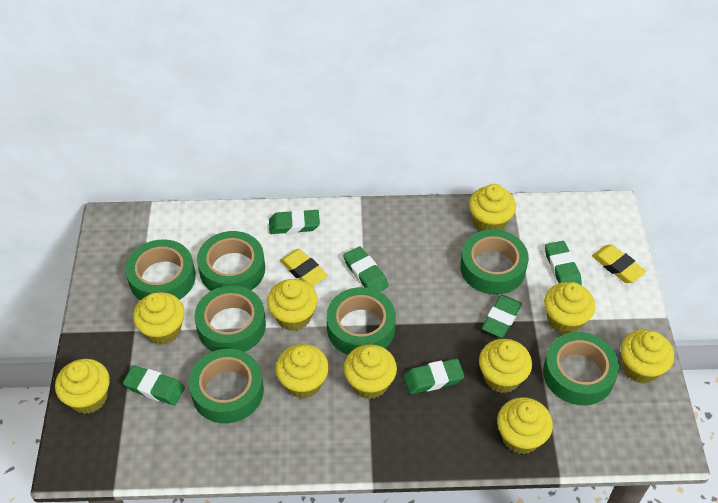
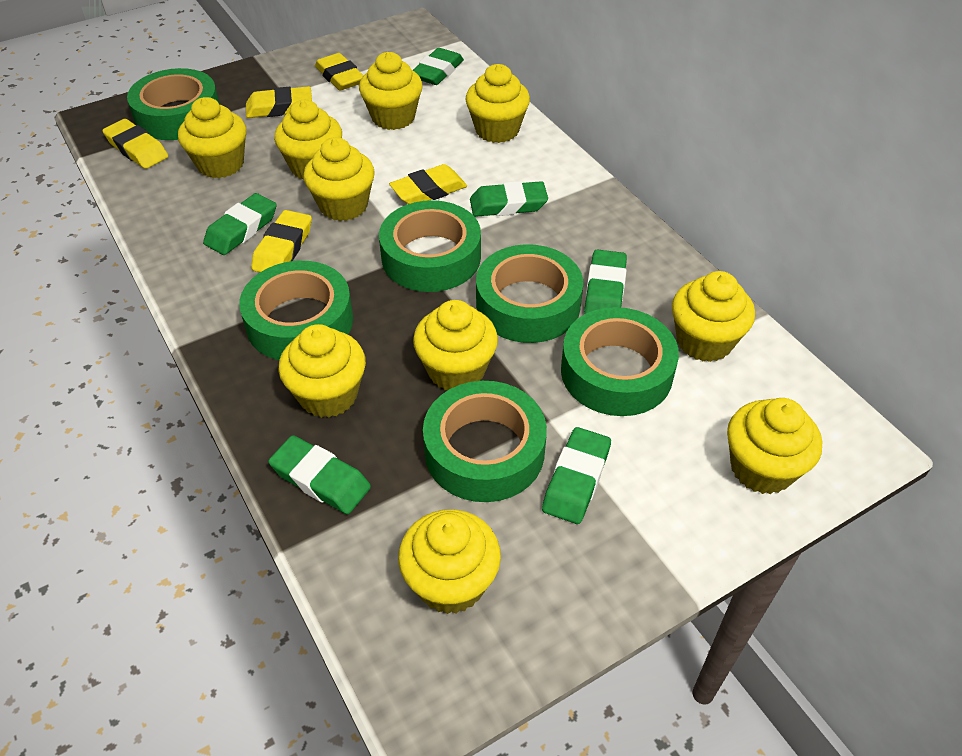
green tape: 7 -> 6
yellow eraser: 2 -> 5

